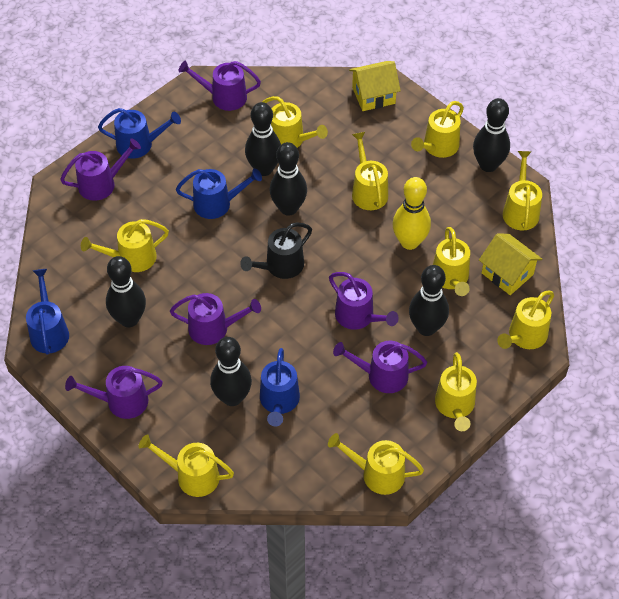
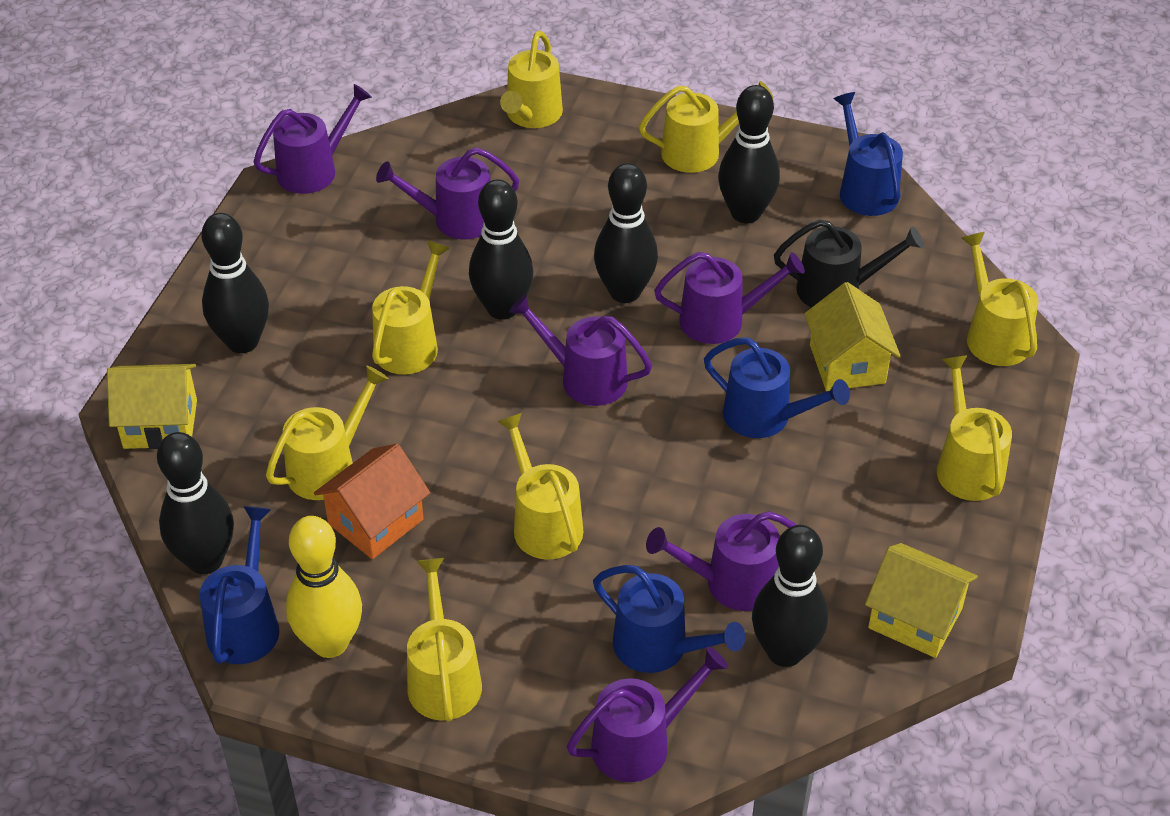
orange house: 0 -> 1
yellow house: 2 -> 3
yellow watering can: 10 -> 8

